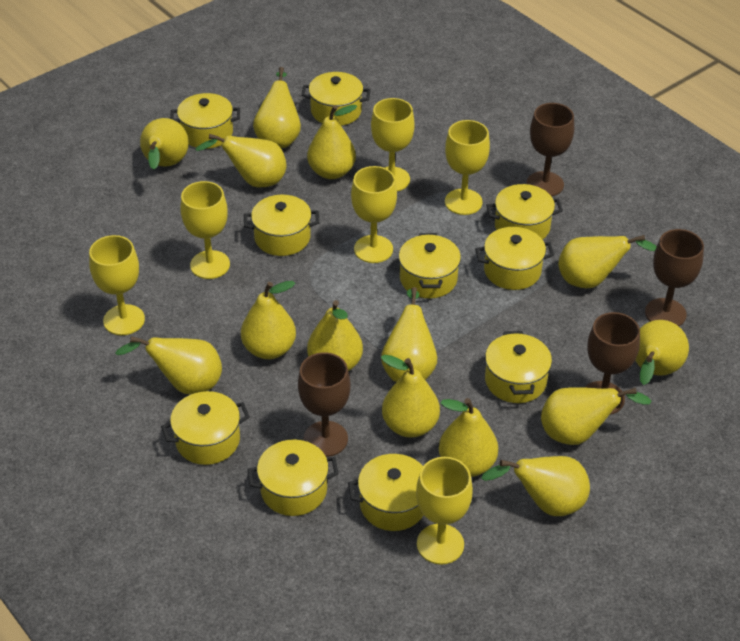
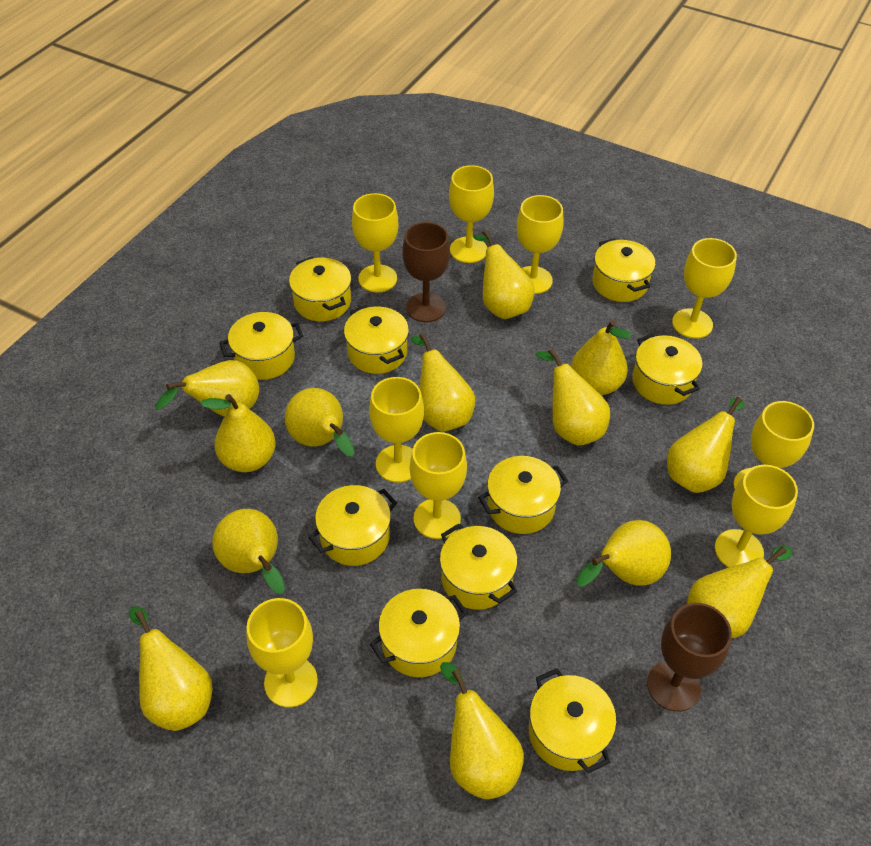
brown goblet: 4 -> 2
yellow goblet: 6 -> 9
yellow pear: 14 -> 13

